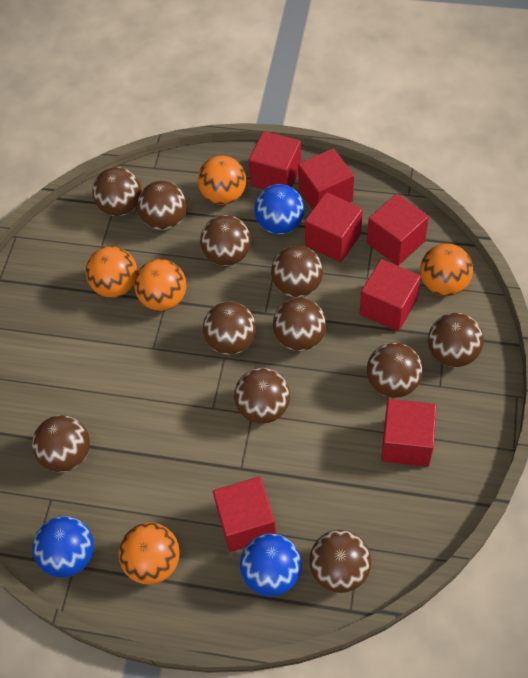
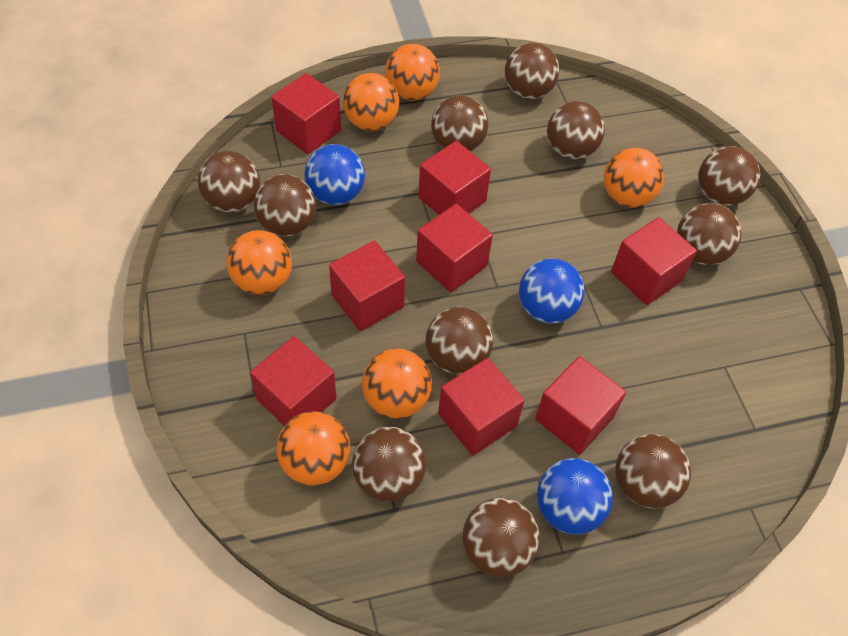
orange ball: 5 -> 6
red cube: 7 -> 8

